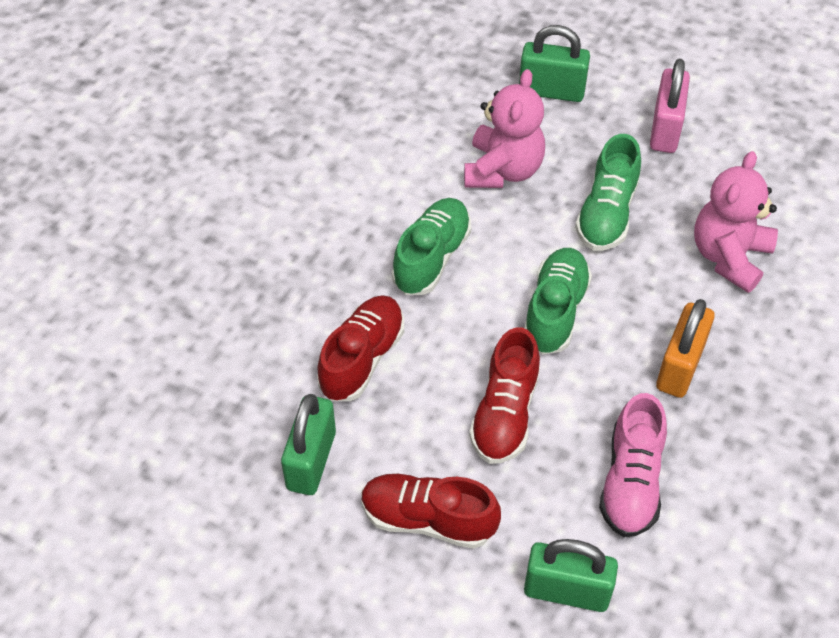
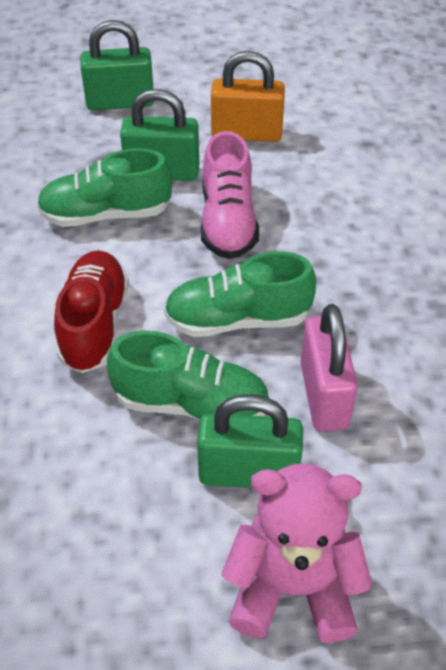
pink teddy bear: 2 -> 1
red shoe: 3 -> 1

